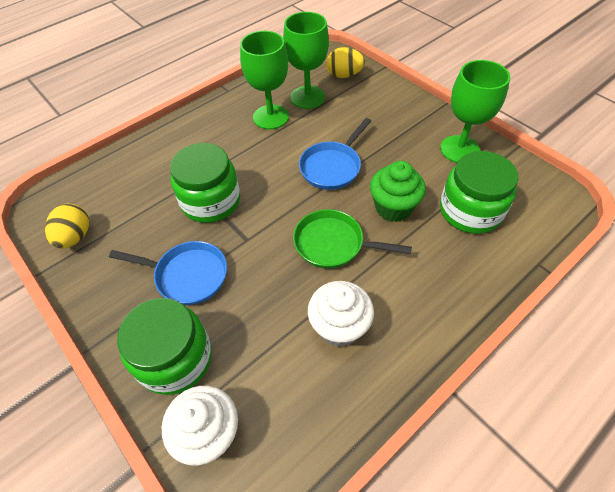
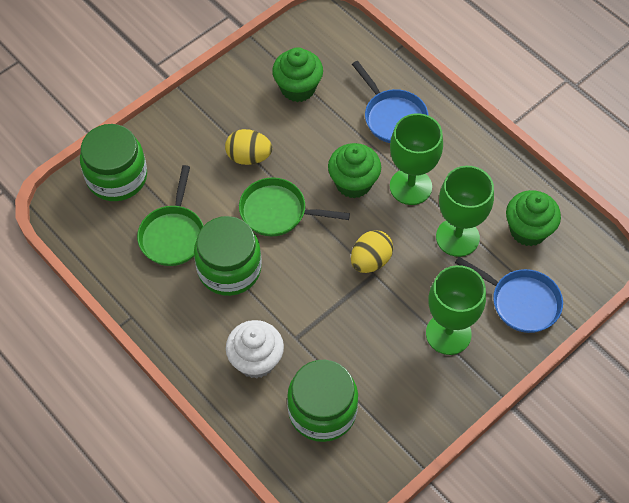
green cupcake: 1 -> 3
green pan: 1 -> 2
white cupcake: 2 -> 1

